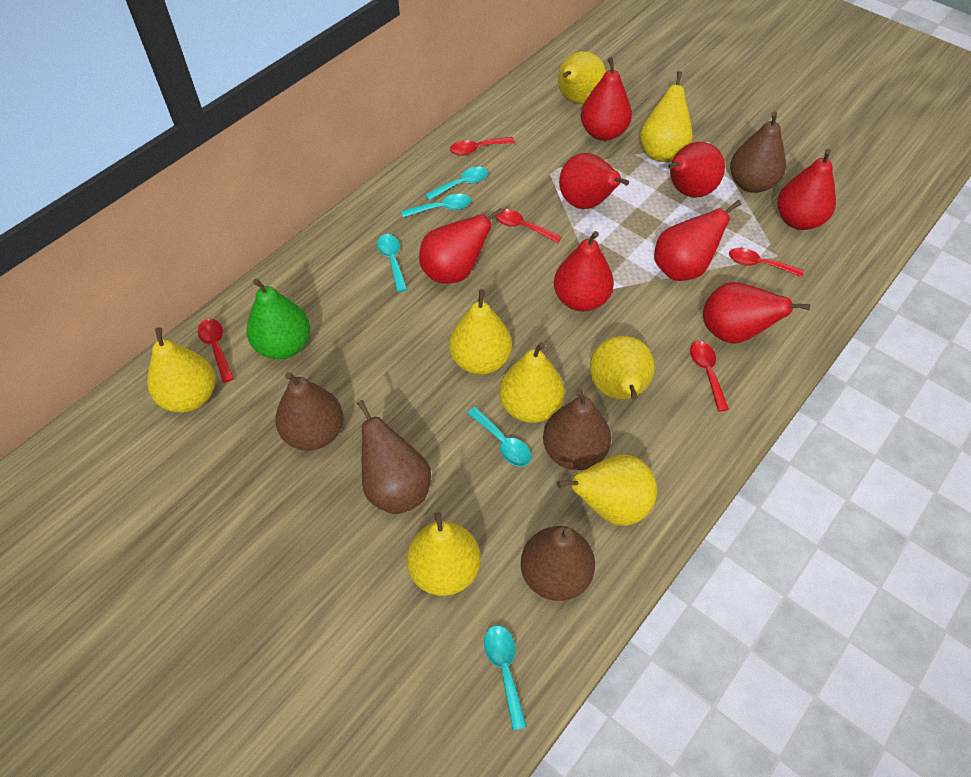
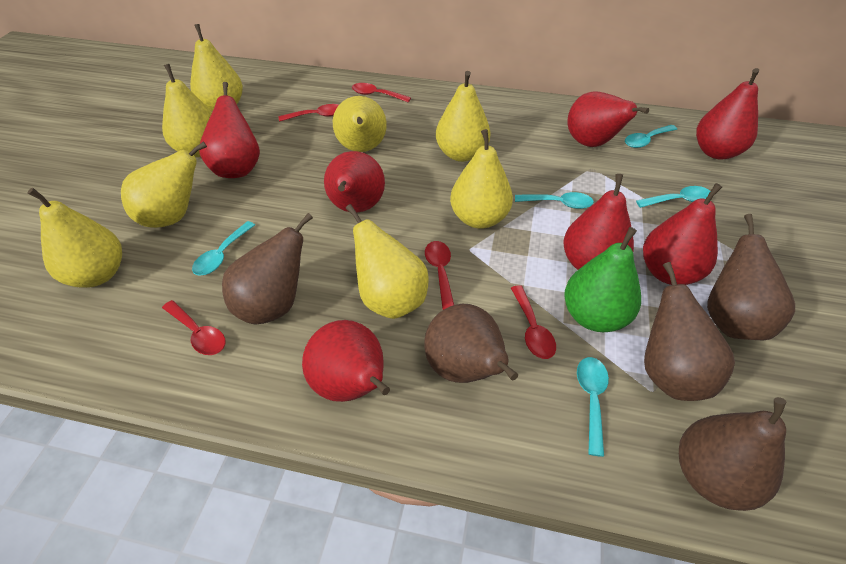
red pear: 8 -> 7

